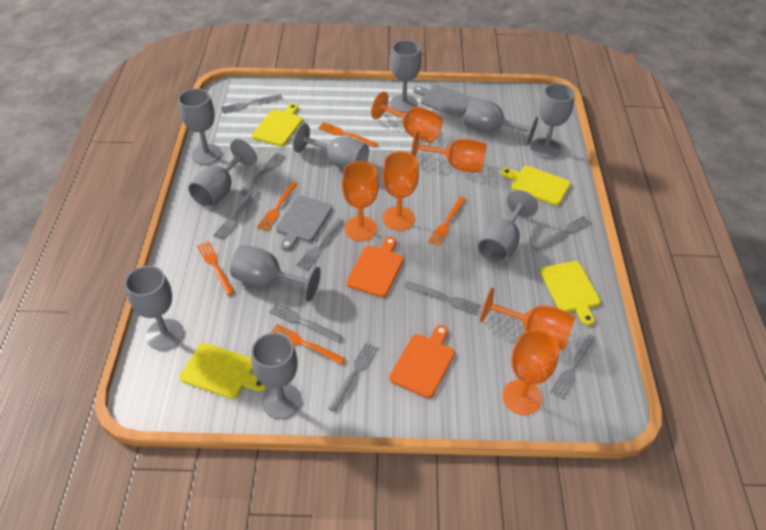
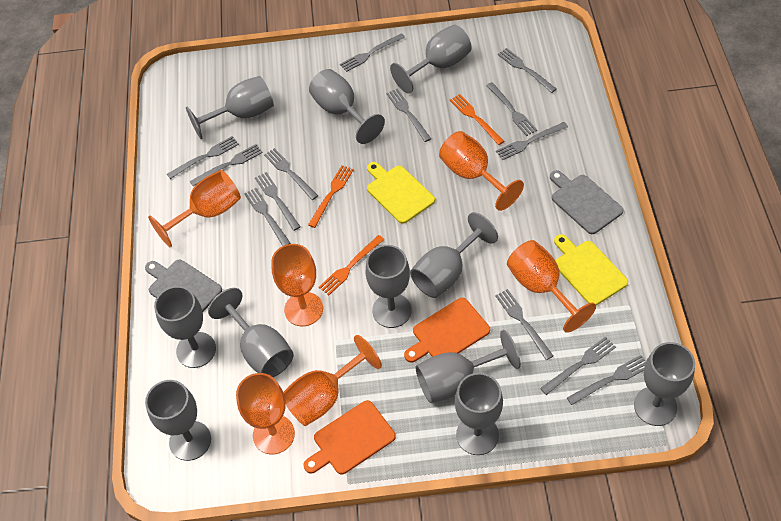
grey fork: 9 -> 13
grey goblet: 10 -> 11
orange fork: 5 -> 3
yellow cutting board: 4 -> 2

